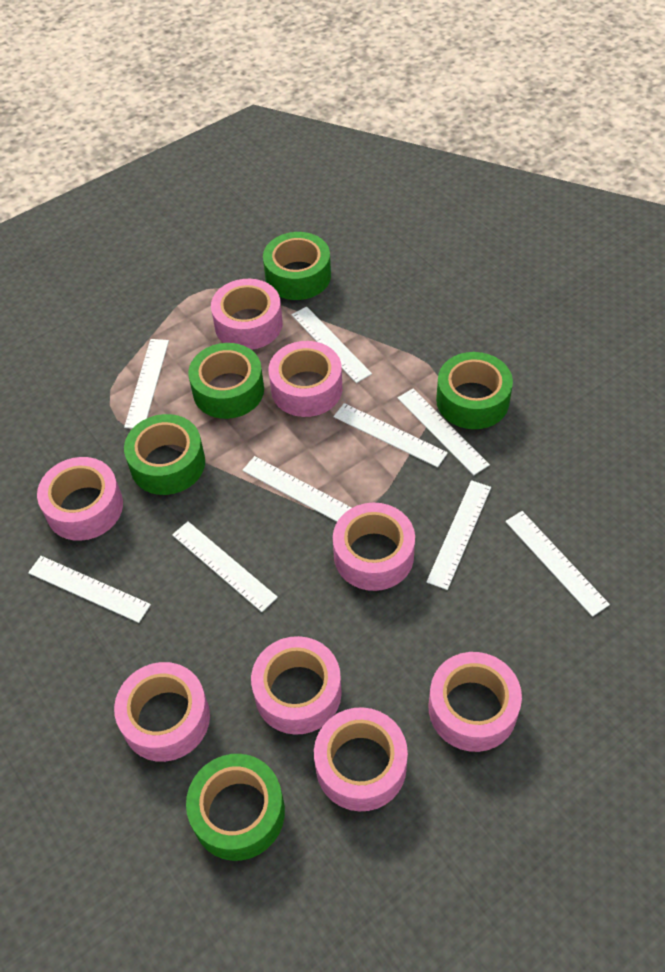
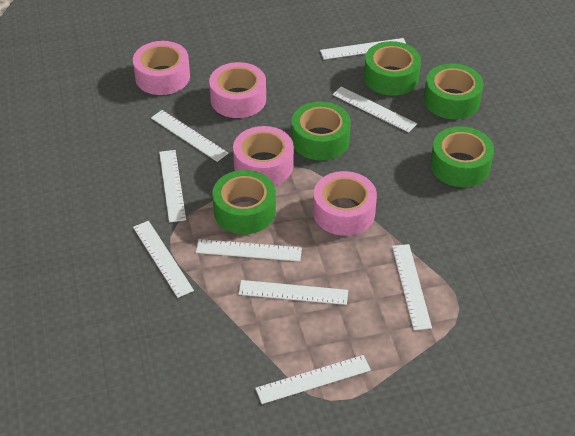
pink tape: 8 -> 4

